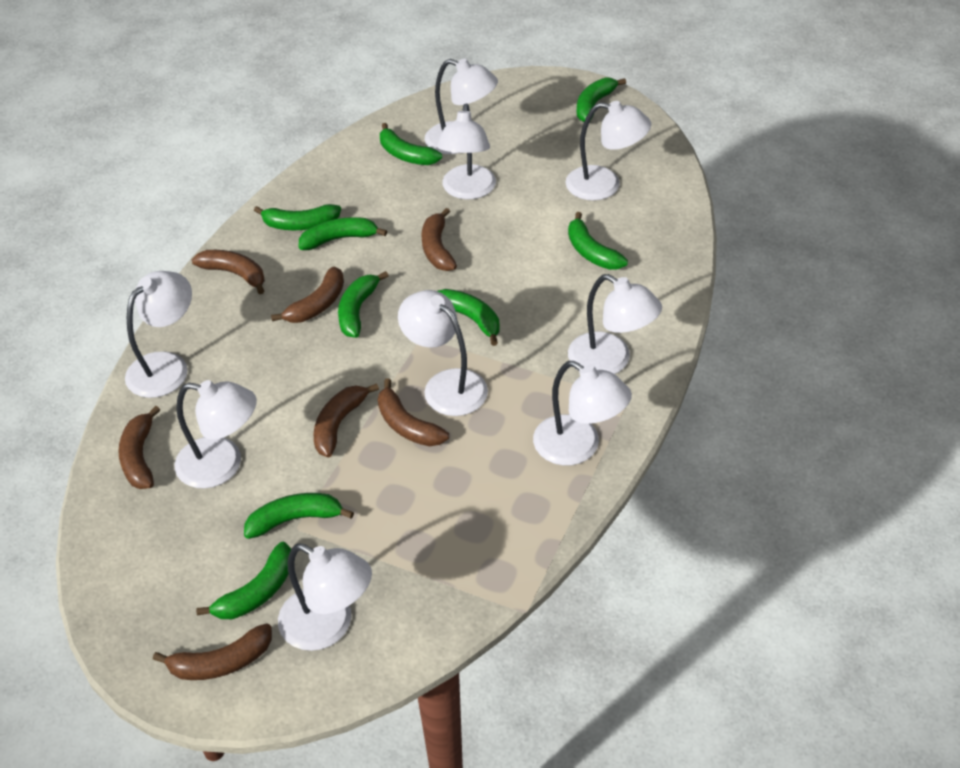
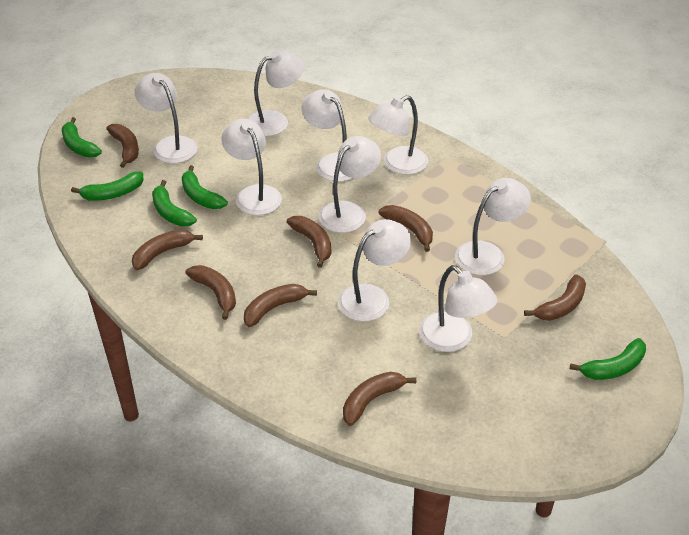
brown banana: 7 -> 8
green banana: 9 -> 5

